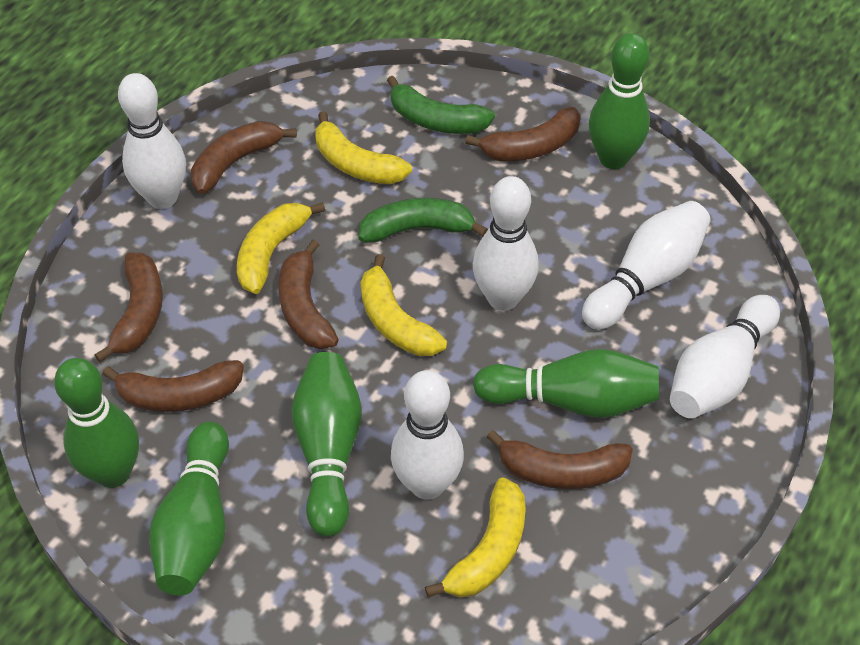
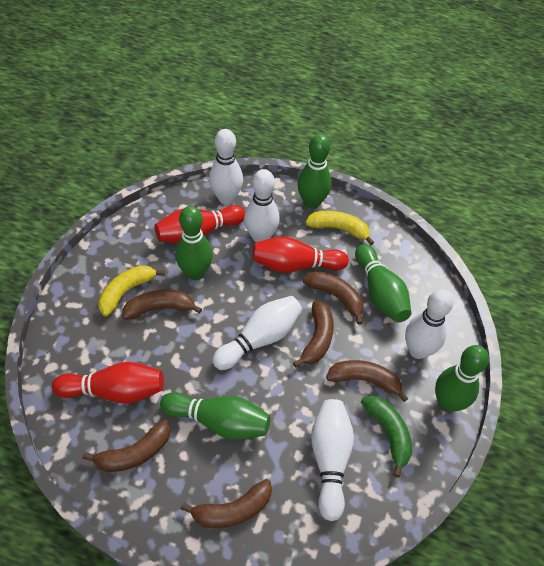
green banana: 2 -> 1
red bowling pin: 0 -> 3
yellow banana: 4 -> 2

